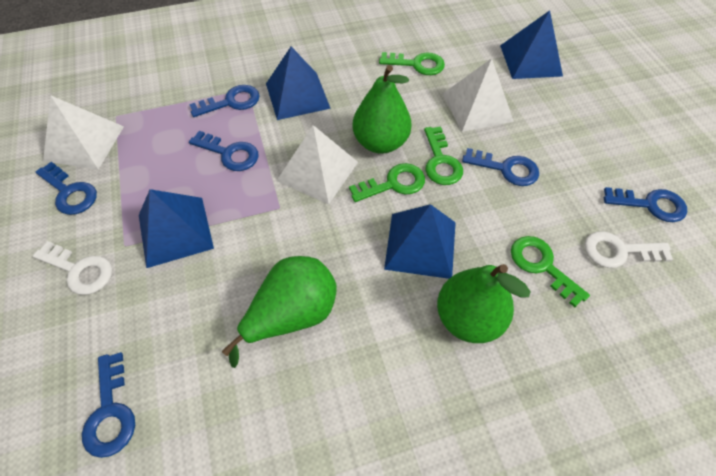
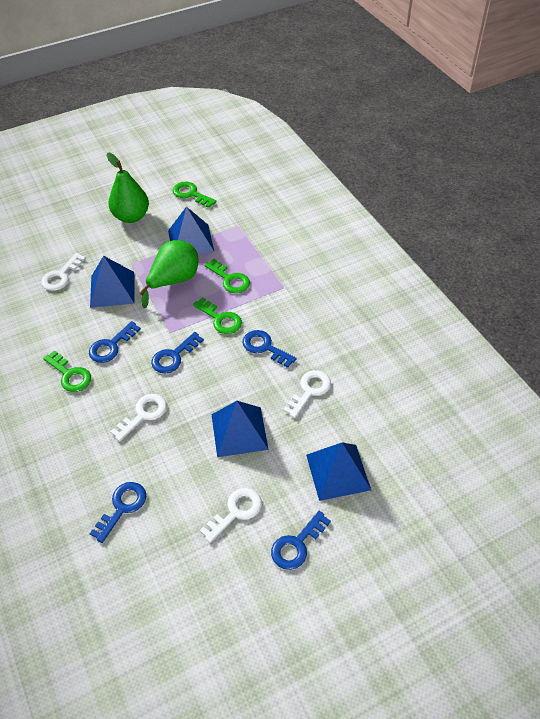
blue key: 6 -> 5
green pear: 3 -> 2
white key: 2 -> 4
white pyramid: 3 -> 0

